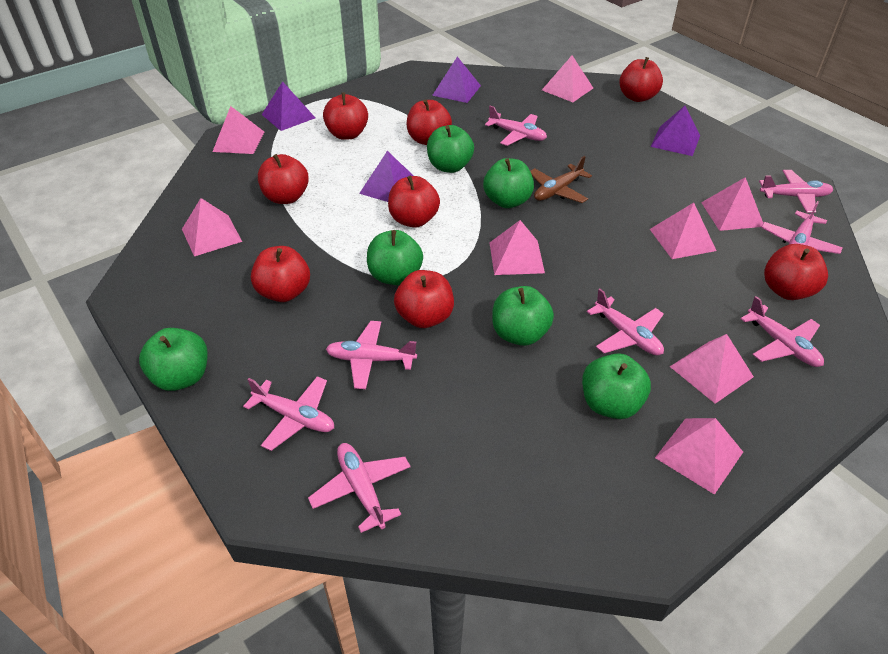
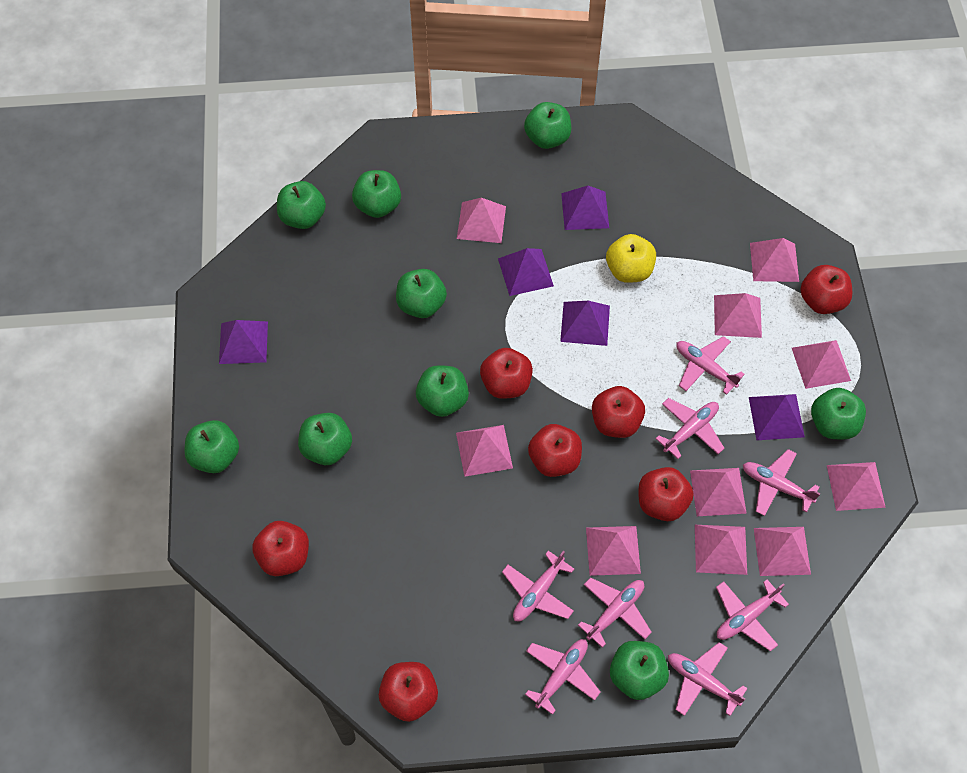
brown plane: 1 -> 0
green apple: 6 -> 9
pink pyramid: 8 -> 10
purple pyramid: 4 -> 5
red apple: 8 -> 7
yellow apple: 0 -> 1

